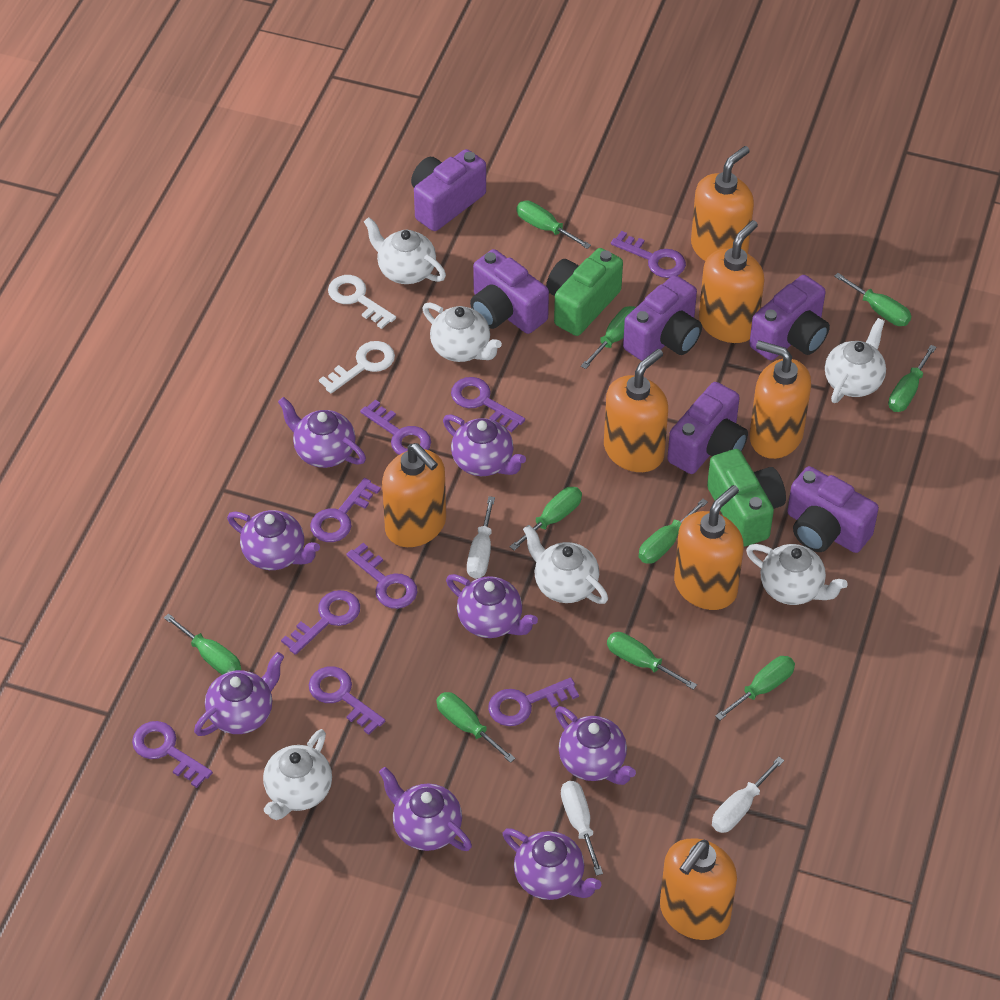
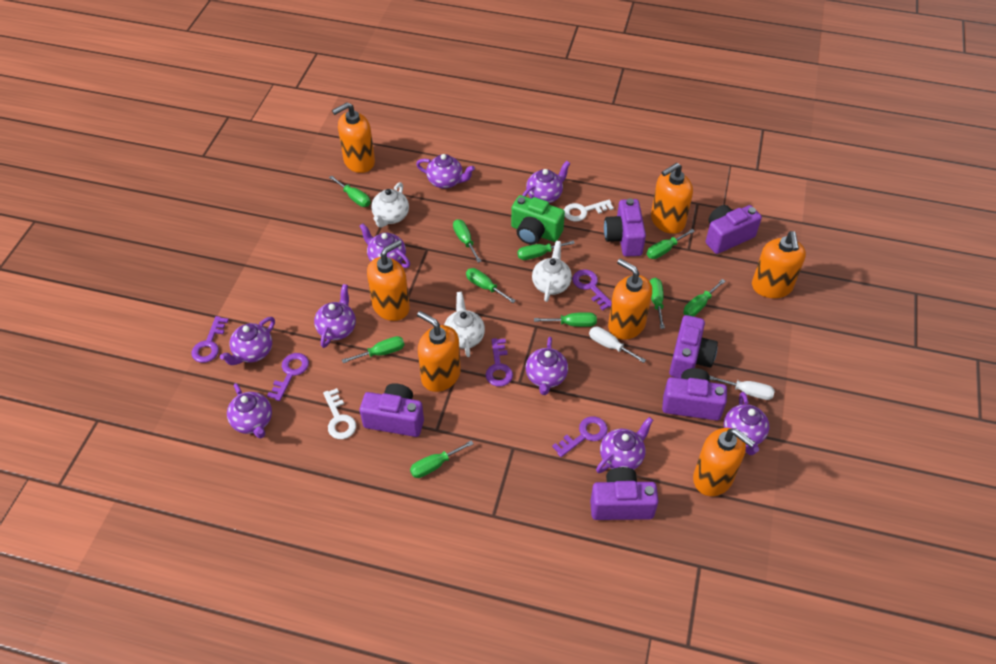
green camera: 2 -> 1
purple key: 9 -> 5
purple teapot: 8 -> 9
white screwdriver: 3 -> 2
white teapot: 6 -> 3

